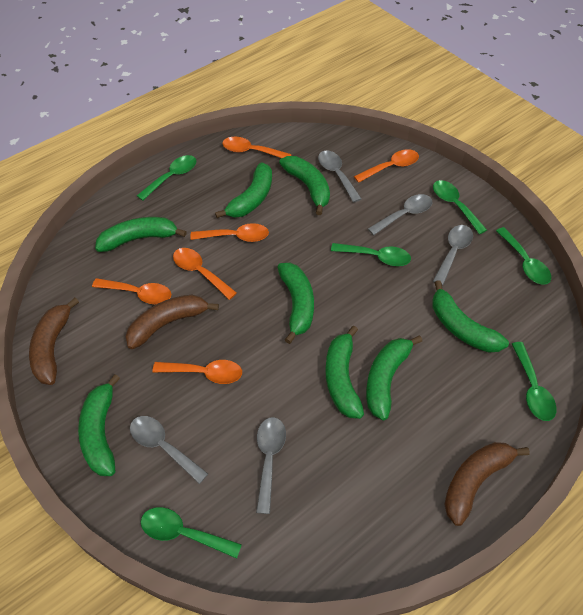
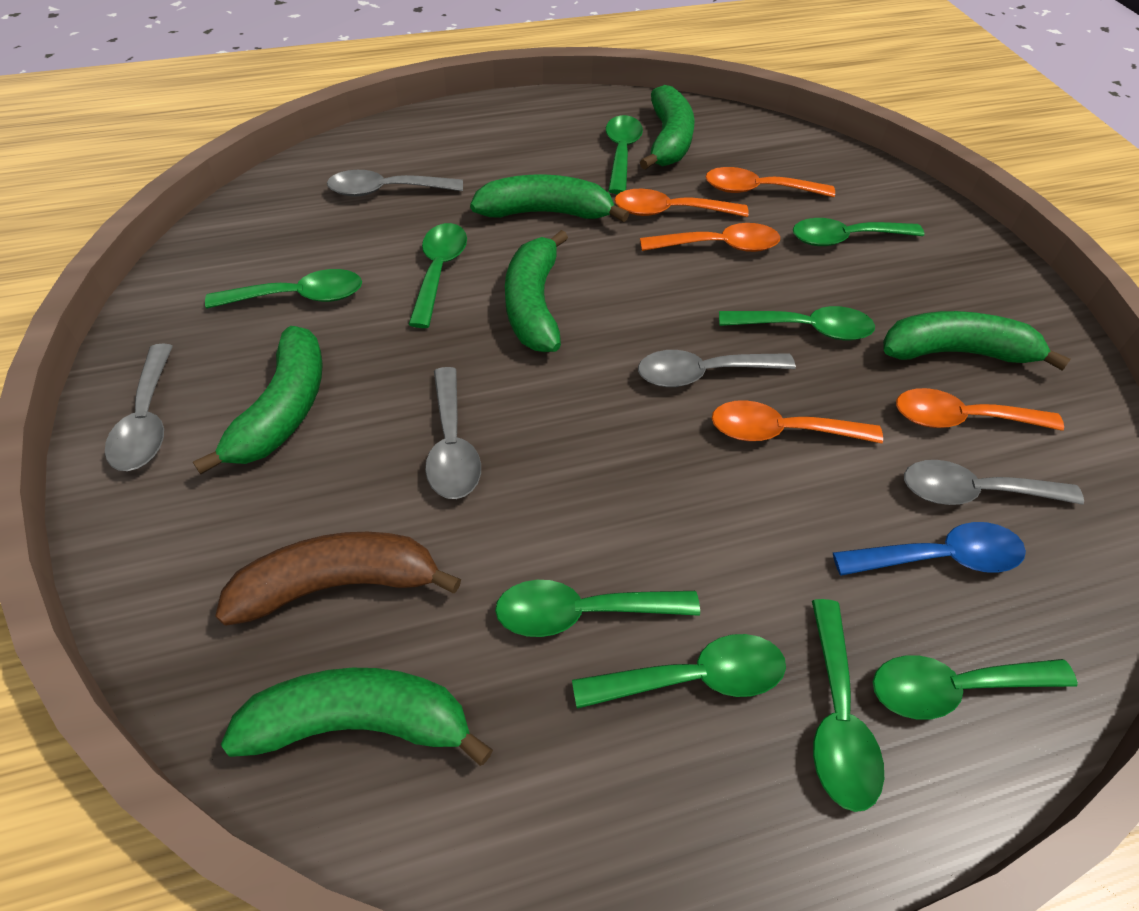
blue spoon: 0 -> 1
brown banana: 3 -> 1
green banana: 8 -> 6
green spoon: 6 -> 9
orange spoon: 6 -> 5

